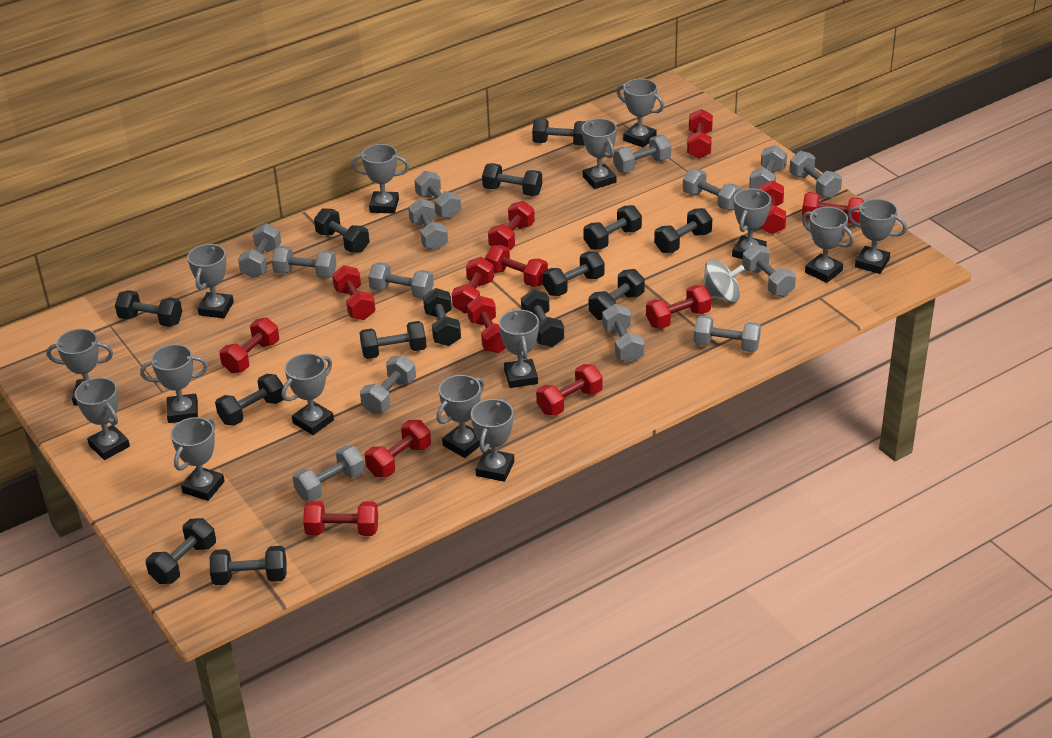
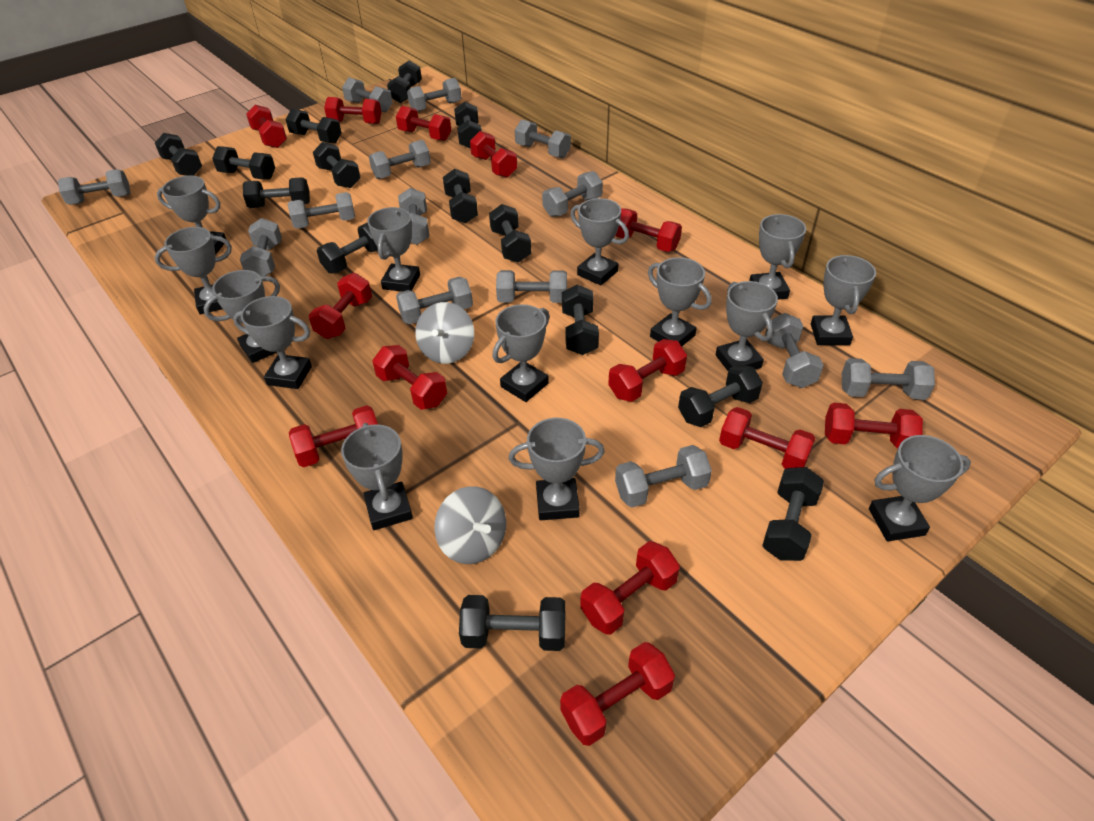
grey spinning top: 1 -> 2
grey trophy: 15 -> 14

